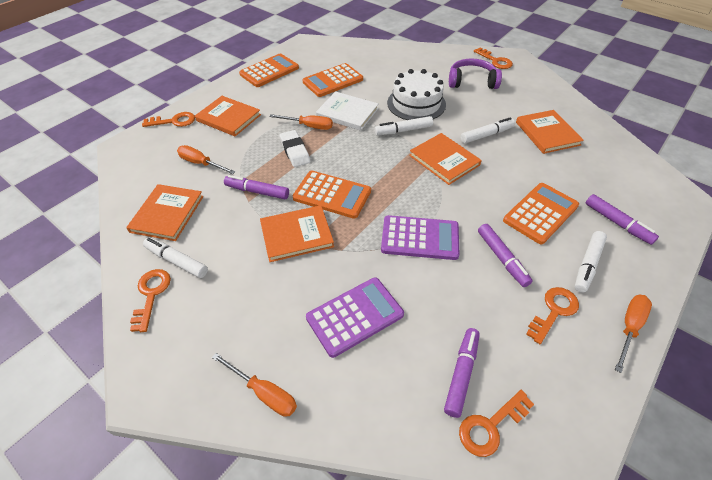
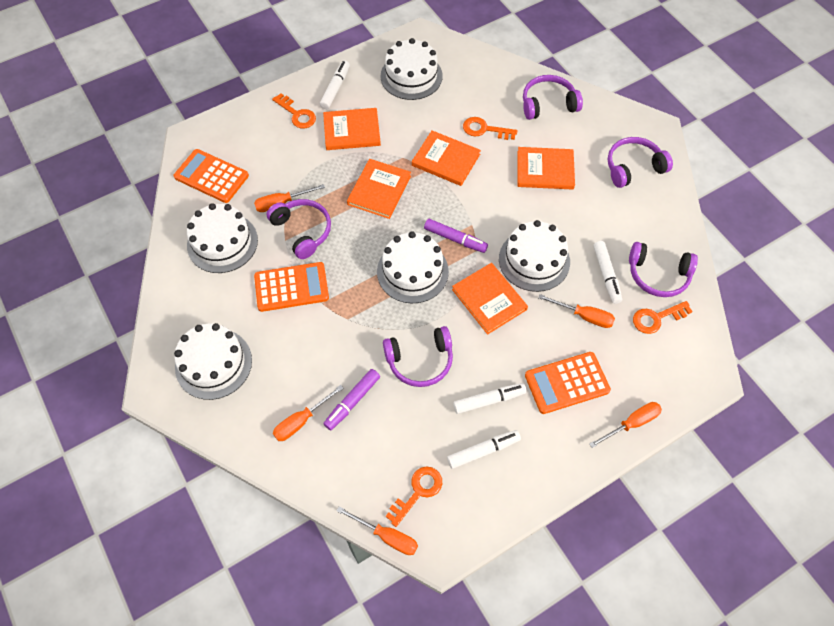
orange calculator: 4 -> 3
orange key: 5 -> 4
orange screwdriver: 4 -> 5
purple calculator: 2 -> 0
purple headphones: 1 -> 5
purple marker: 4 -> 2
white book: 1 -> 0
white cake: 1 -> 5
white eraser: 1 -> 0

